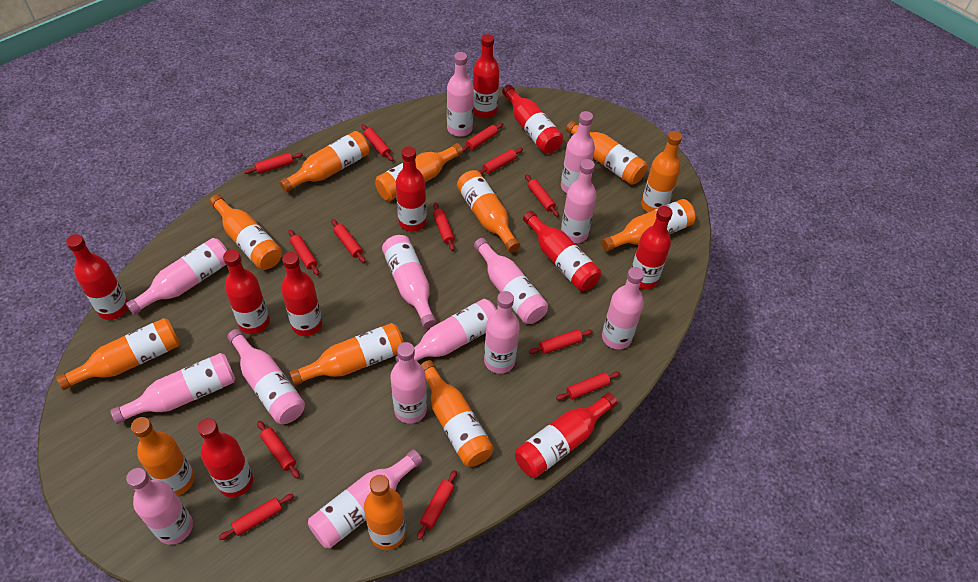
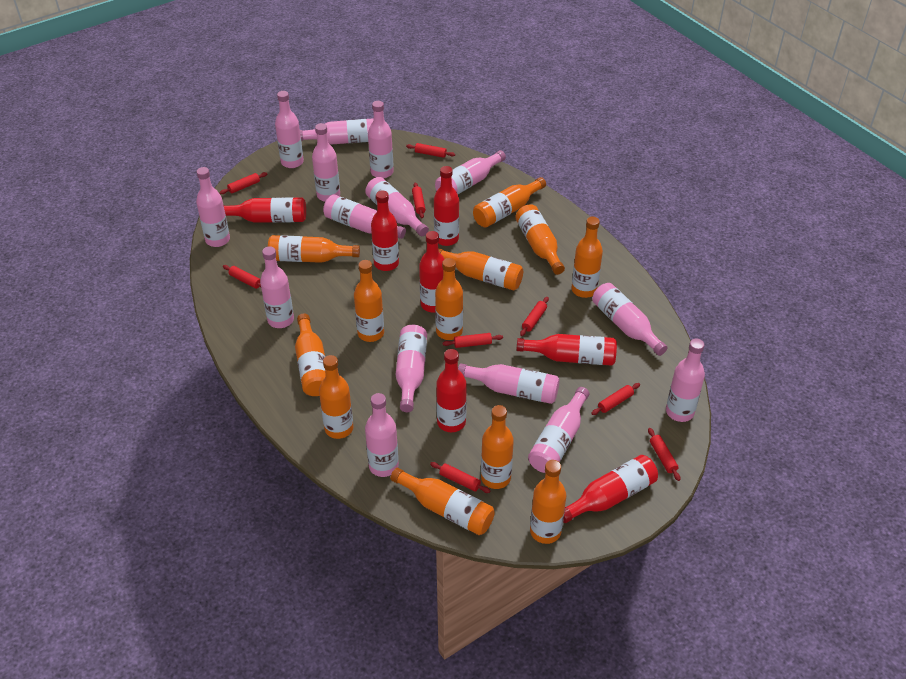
pink bottle: 14 -> 15
red bottle: 10 -> 7
red rolling pin: 13 -> 9

